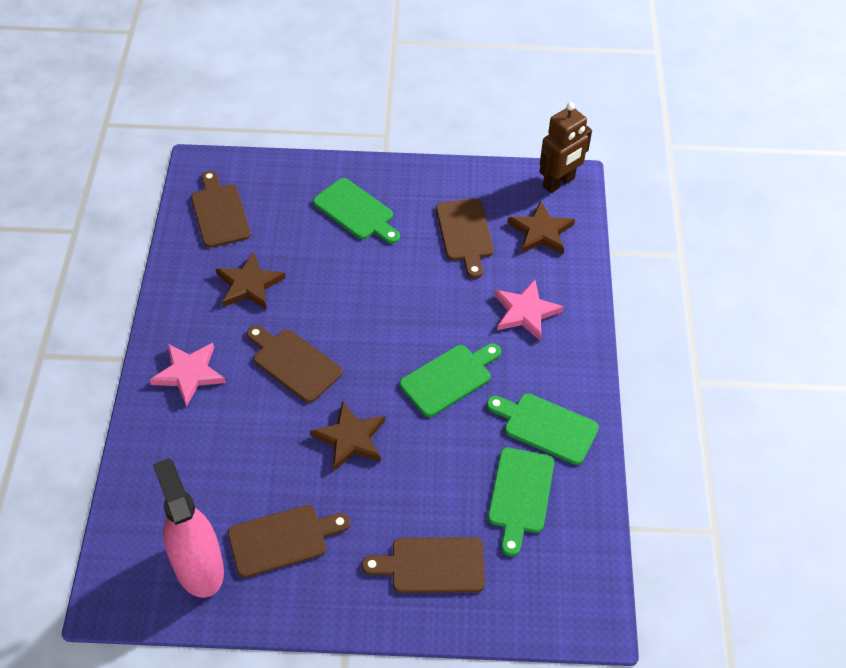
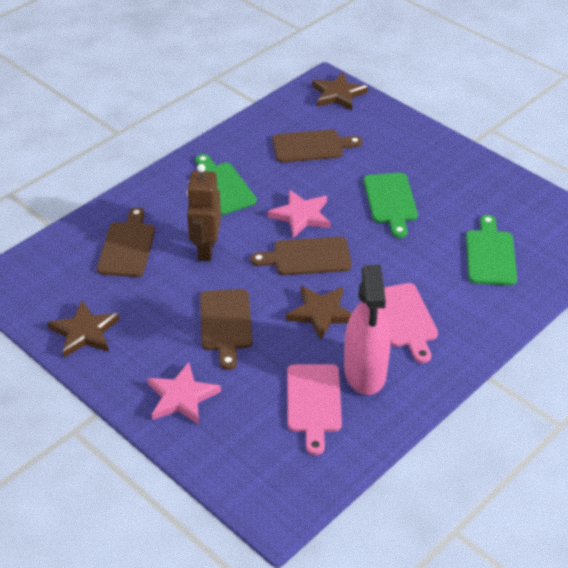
brown cutting board: 5 -> 4
green cutting board: 4 -> 3
pink cutting board: 0 -> 2

